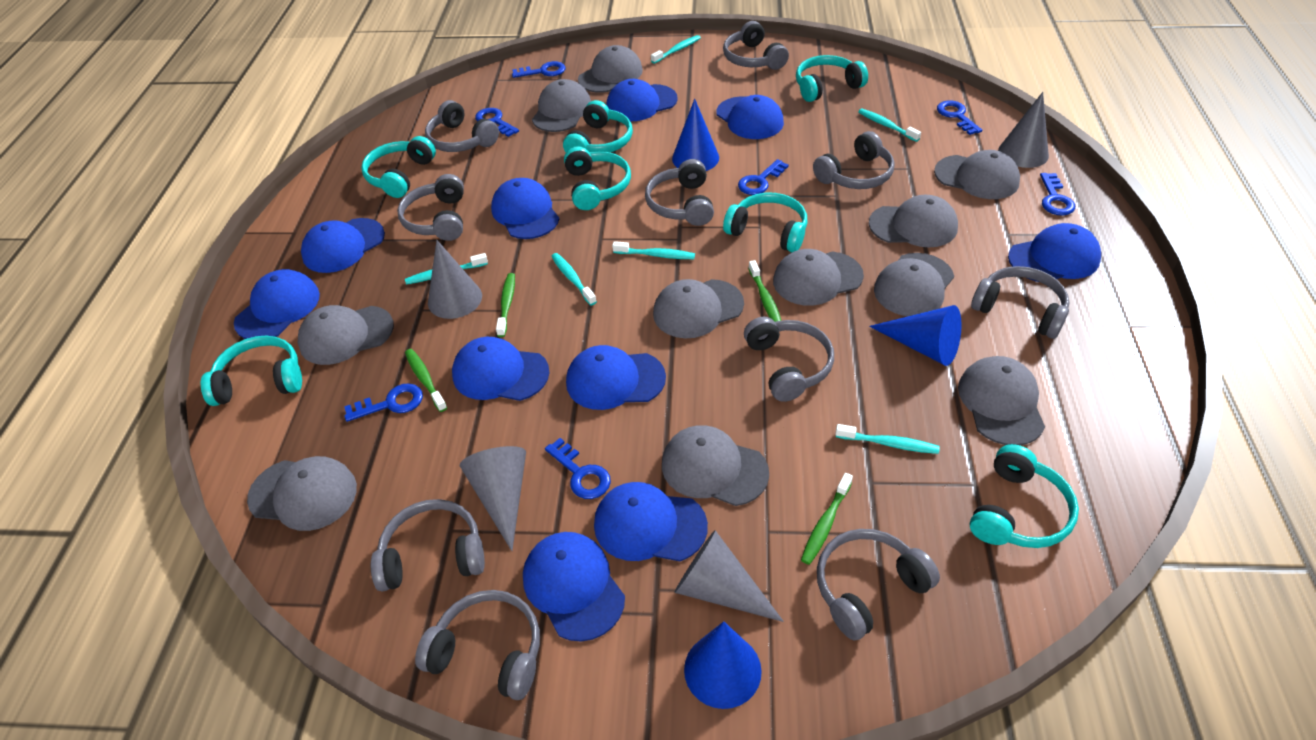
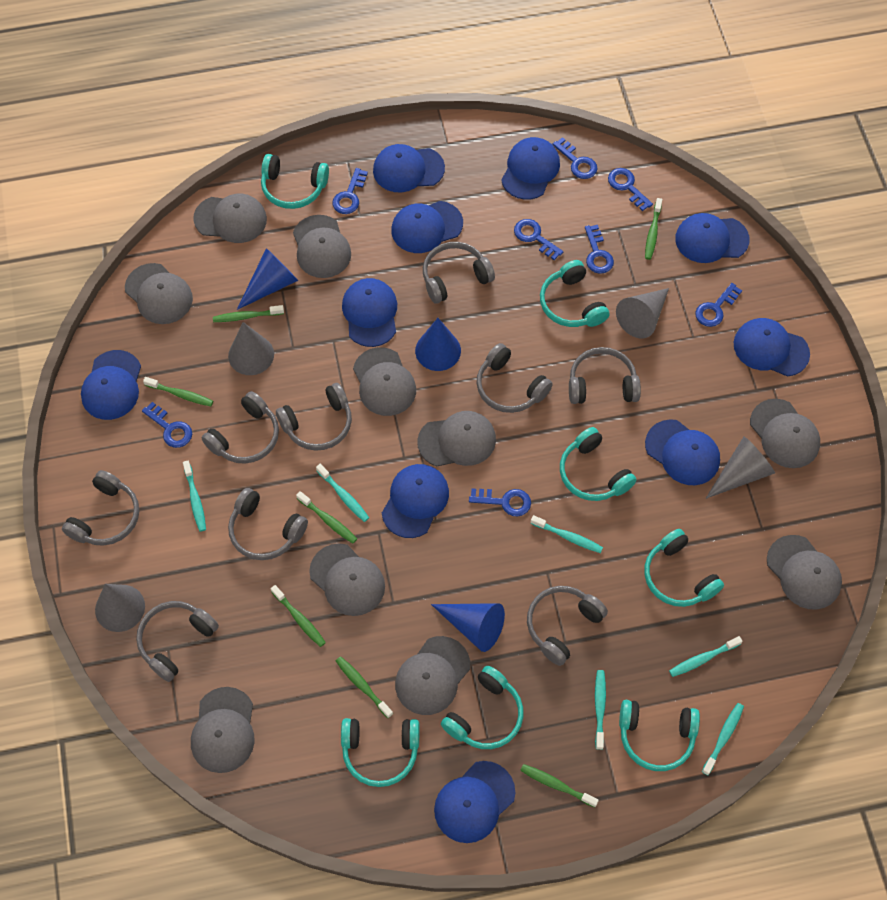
blue key: 7 -> 8
green toothbrush: 4 -> 7
grey cap: 11 -> 10
grey headphones: 10 -> 9

